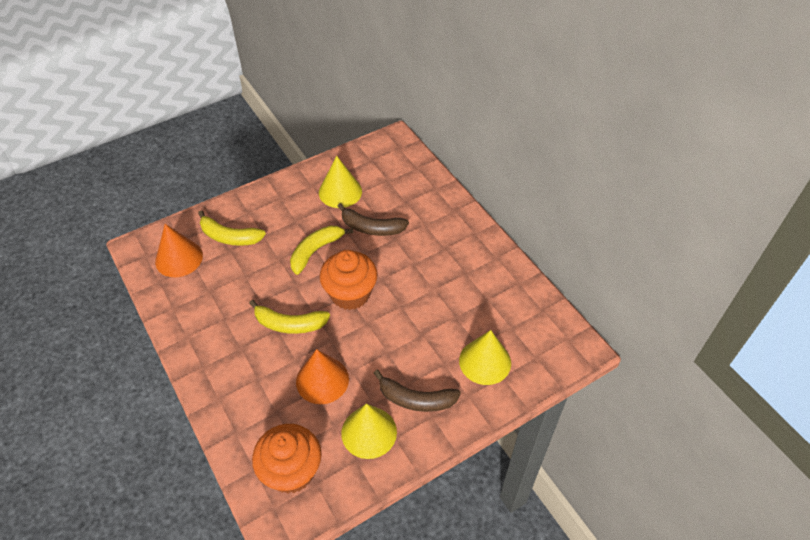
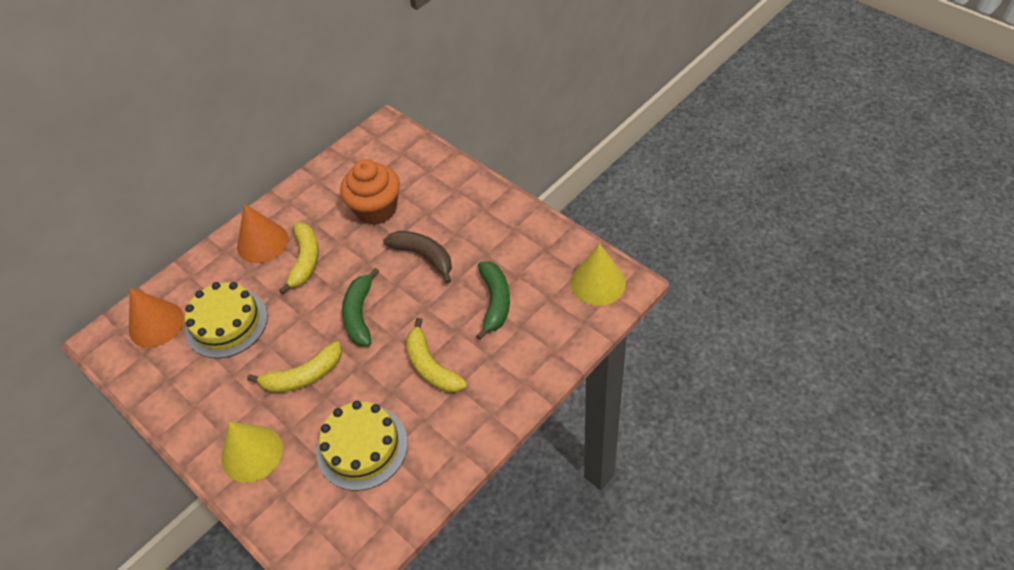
brown banana: 2 -> 1
green banana: 0 -> 2
orange cupcake: 2 -> 1
yellow cake: 0 -> 2
yellow cone: 3 -> 2

